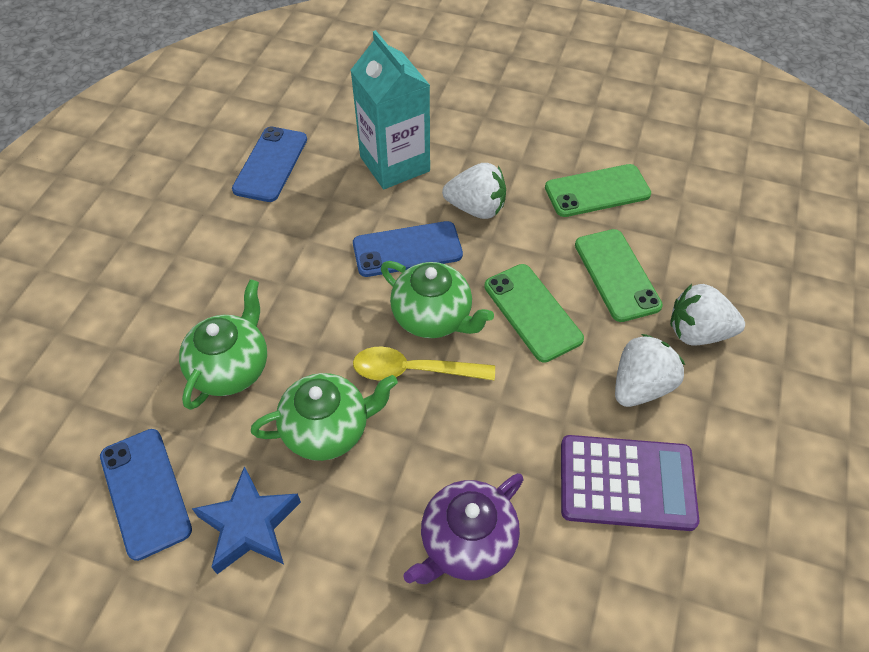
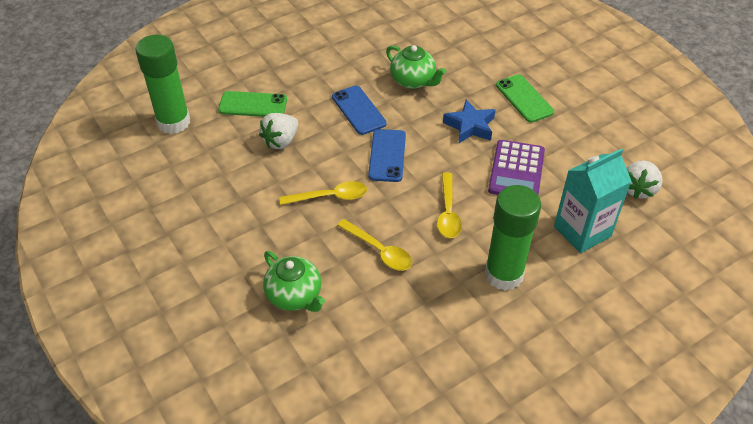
blue phone: 3 -> 2
green glue stick: 0 -> 2
green phone: 3 -> 2
green teapot: 3 -> 2
purple teapot: 1 -> 0
white strawberry: 3 -> 2
yellow spoon: 1 -> 3

